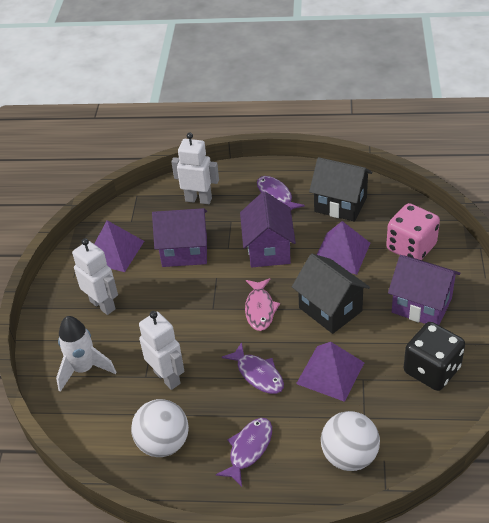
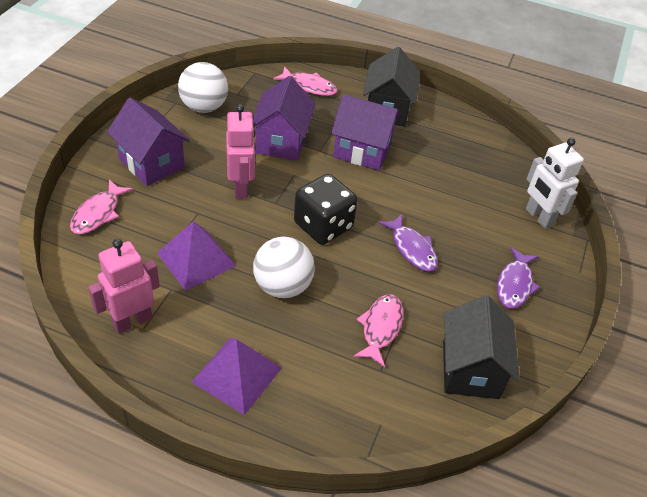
pink dice: 1 -> 0
pink fish: 1 -> 3
pink robot: 0 -> 2
purple fish: 3 -> 2
purple pyramid: 3 -> 2
white robot: 3 -> 1
white rocket: 1 -> 0

